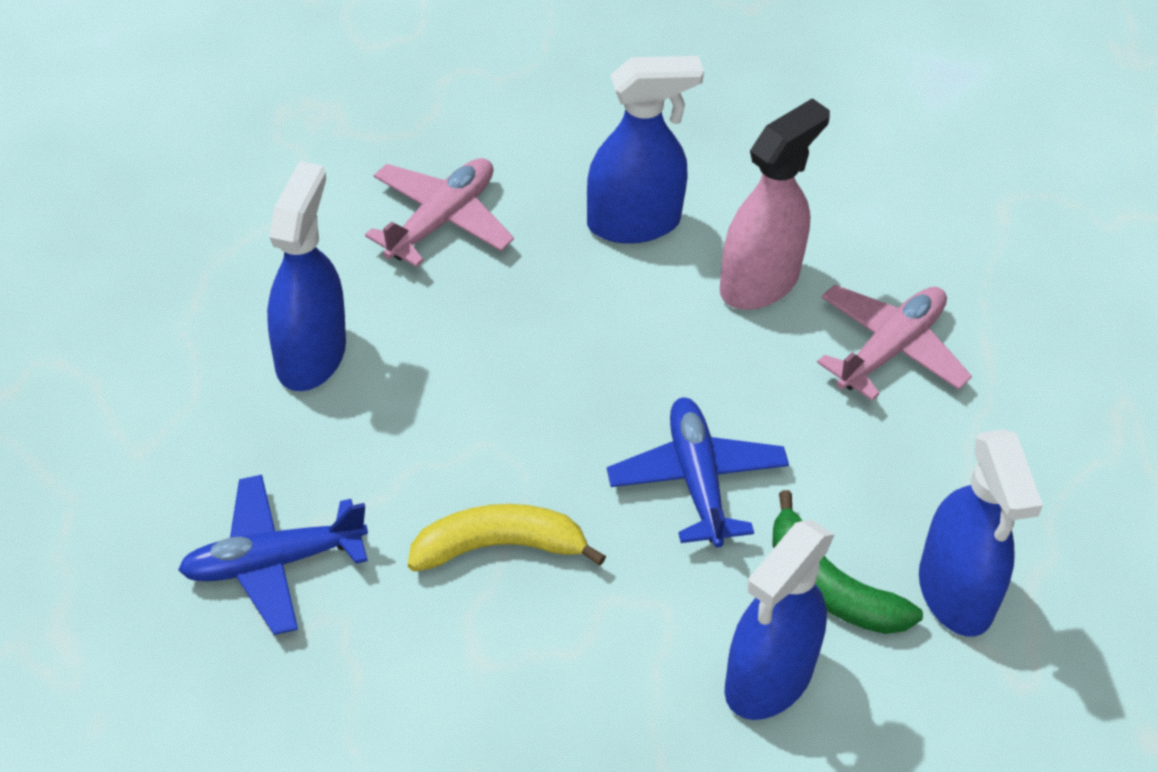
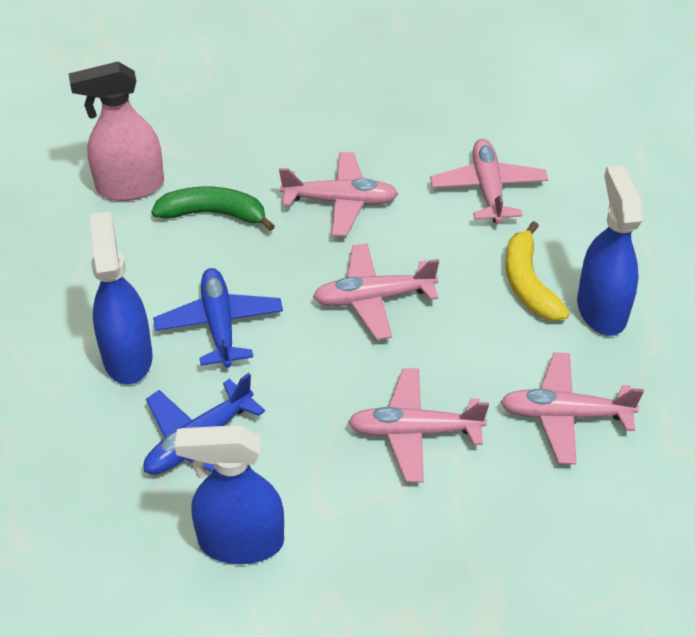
blue spray bottle: 4 -> 3
pink plane: 2 -> 5

